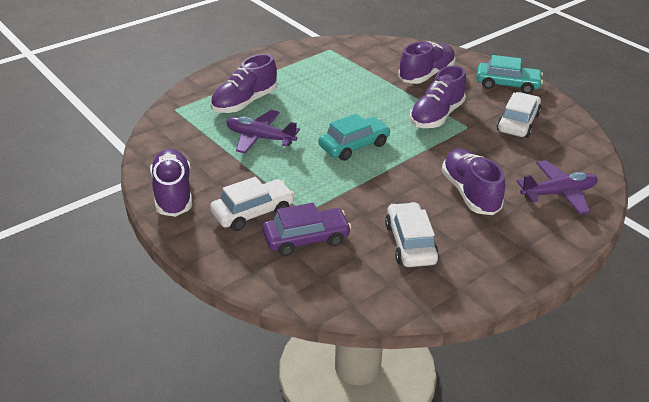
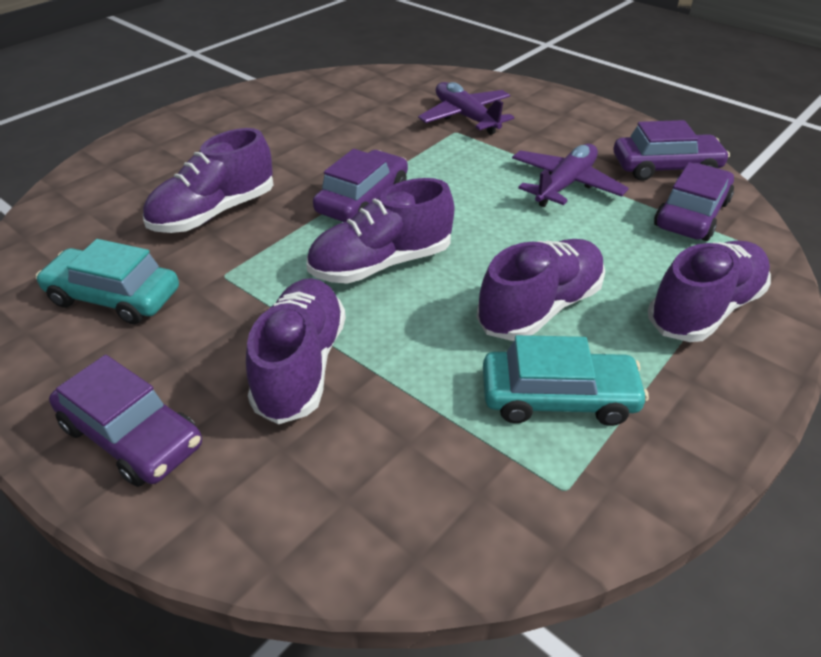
purple car: 1 -> 4
white car: 3 -> 0

